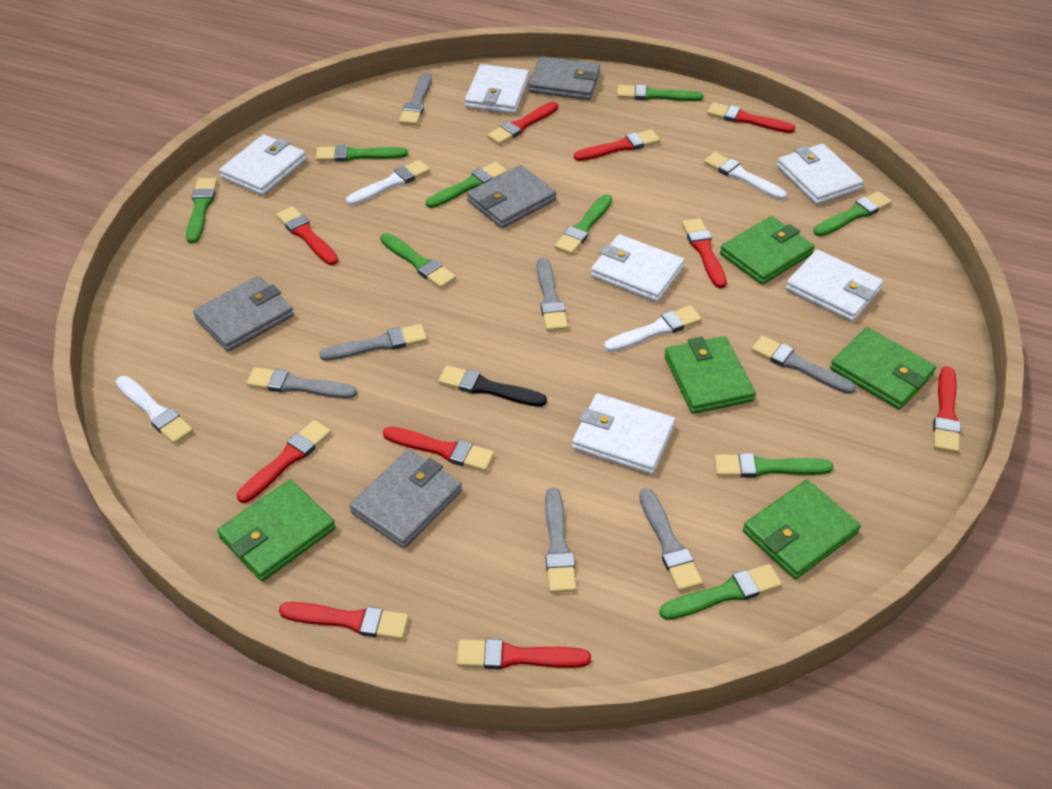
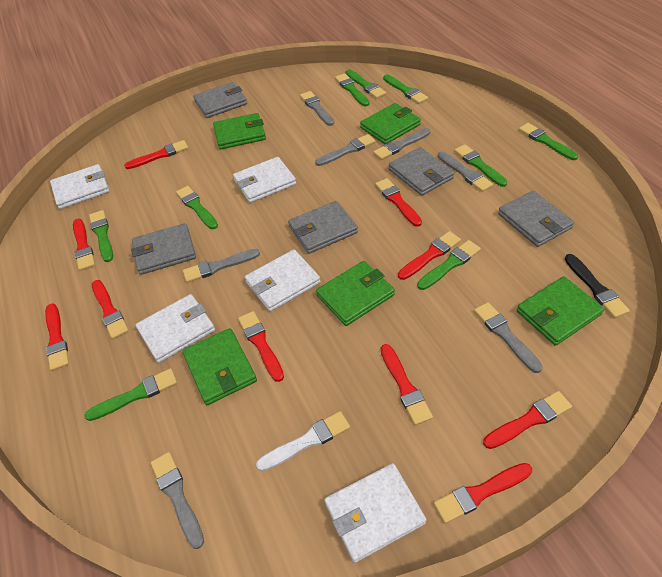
grey wallet: 4 -> 5
white brush: 4 -> 1
white wallet: 6 -> 5

